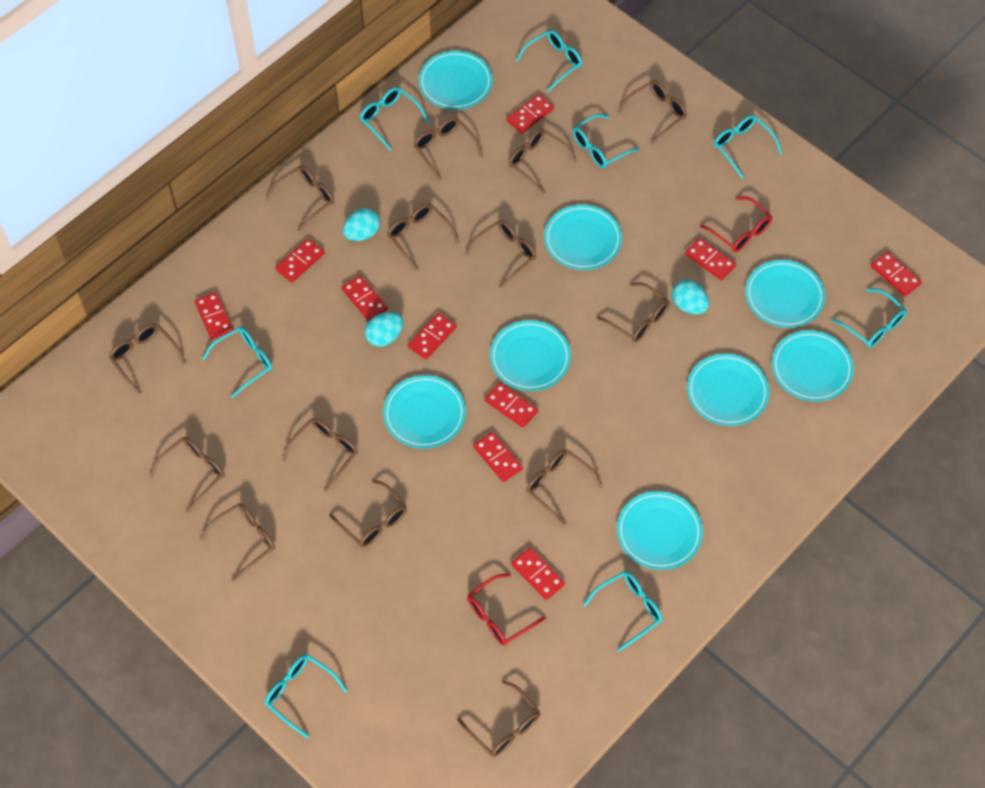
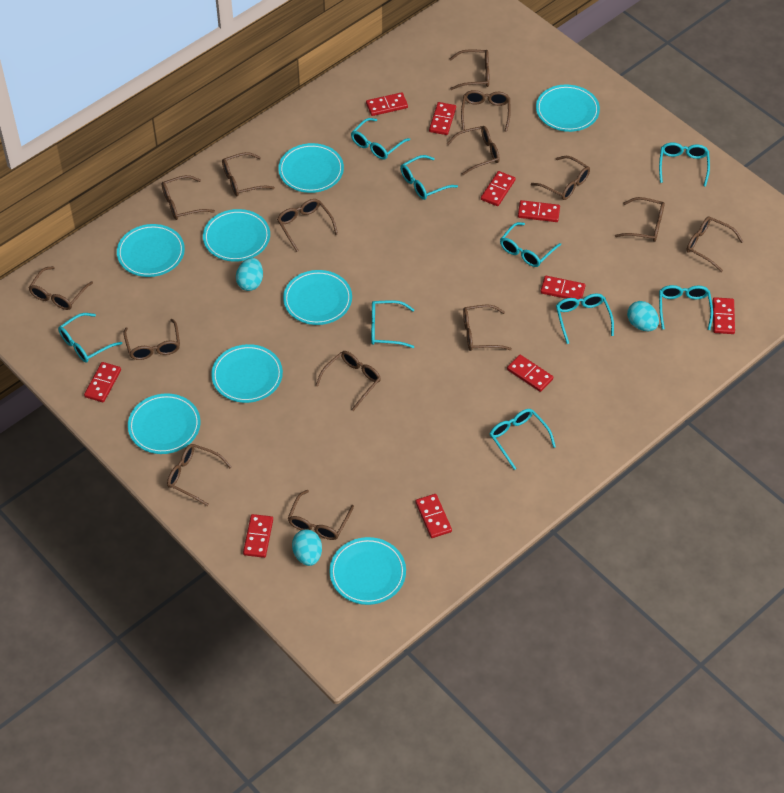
brown glasses: 14 -> 15
red glasses: 2 -> 0
turquoise glasses: 8 -> 9

